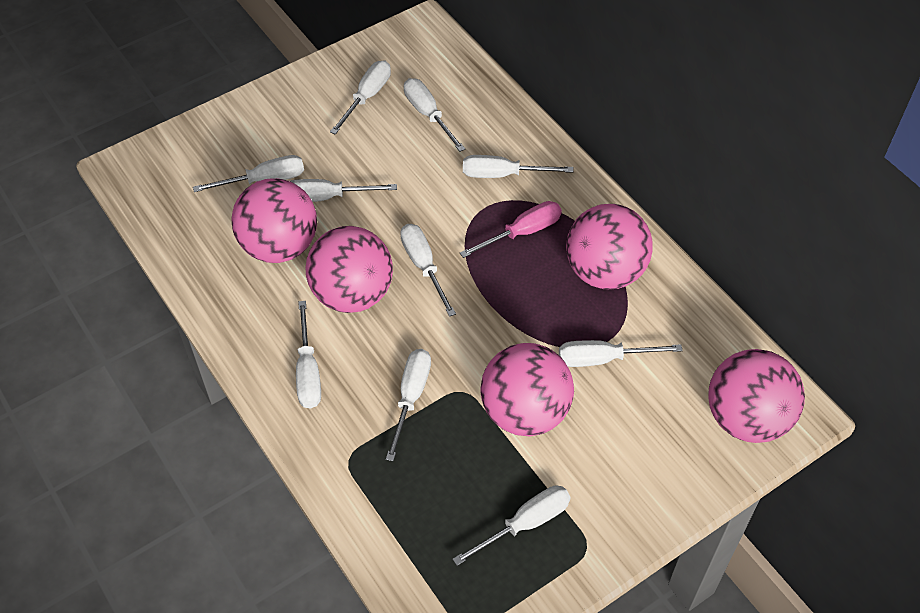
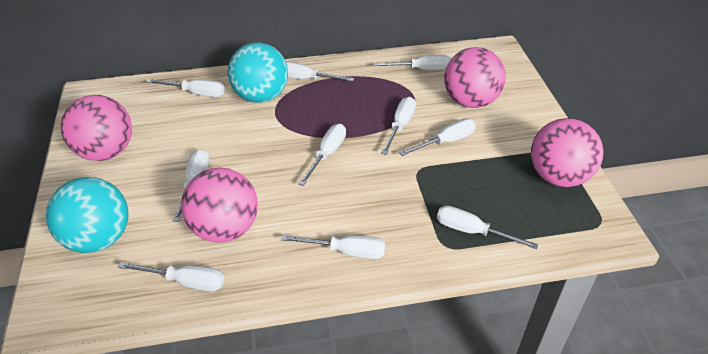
pink ball: 5 -> 4
pink screwdriver: 1 -> 0
turquoise ball: 0 -> 2

